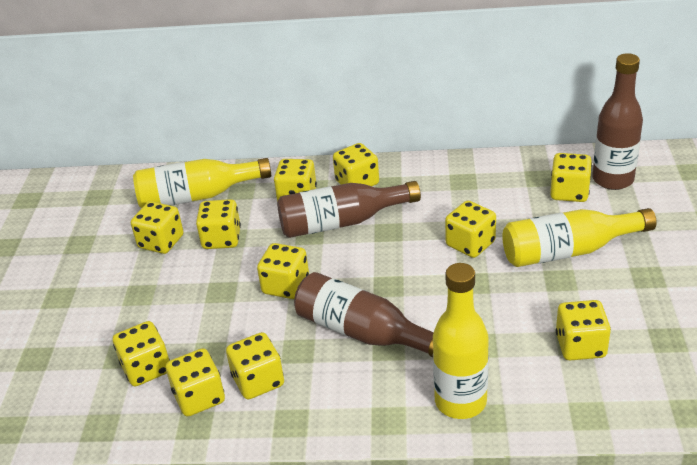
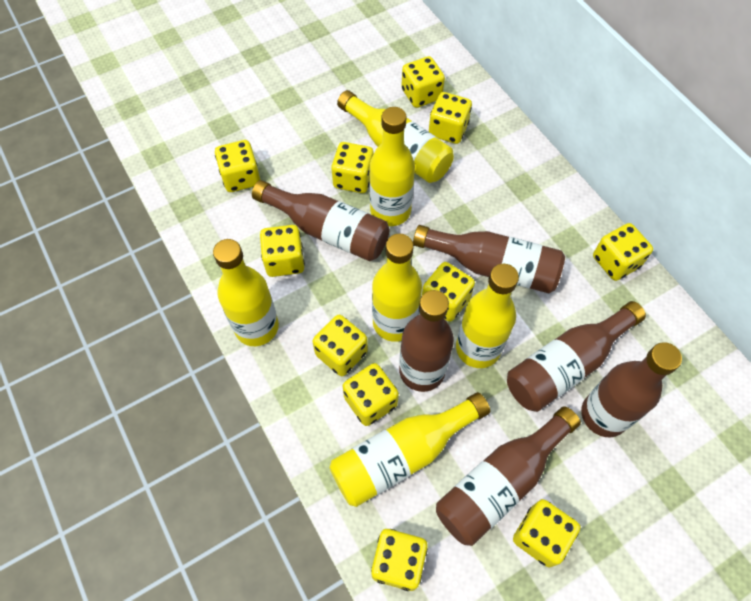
brown bottle: 3 -> 6
yellow bottle: 3 -> 6

